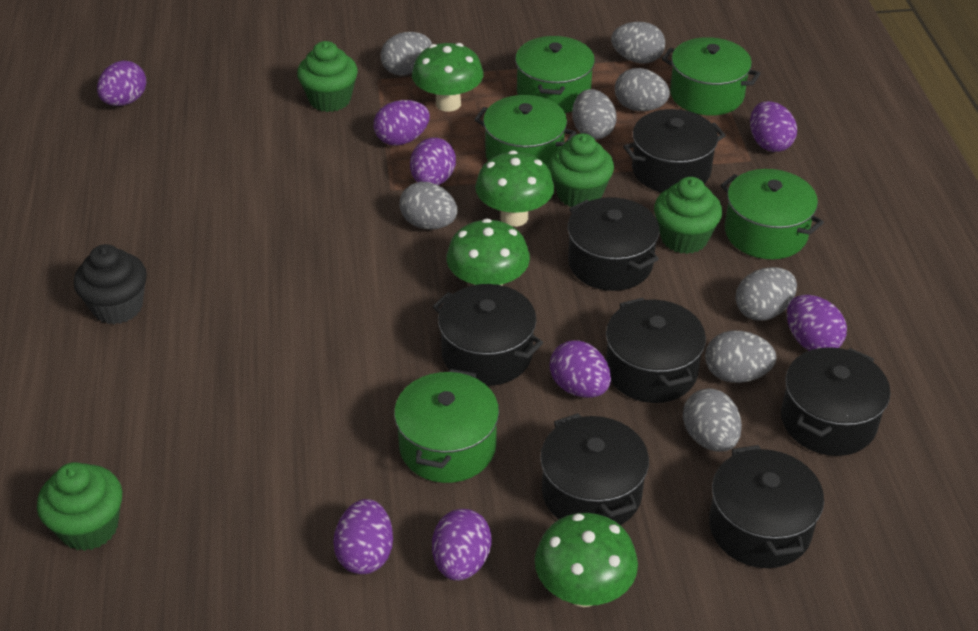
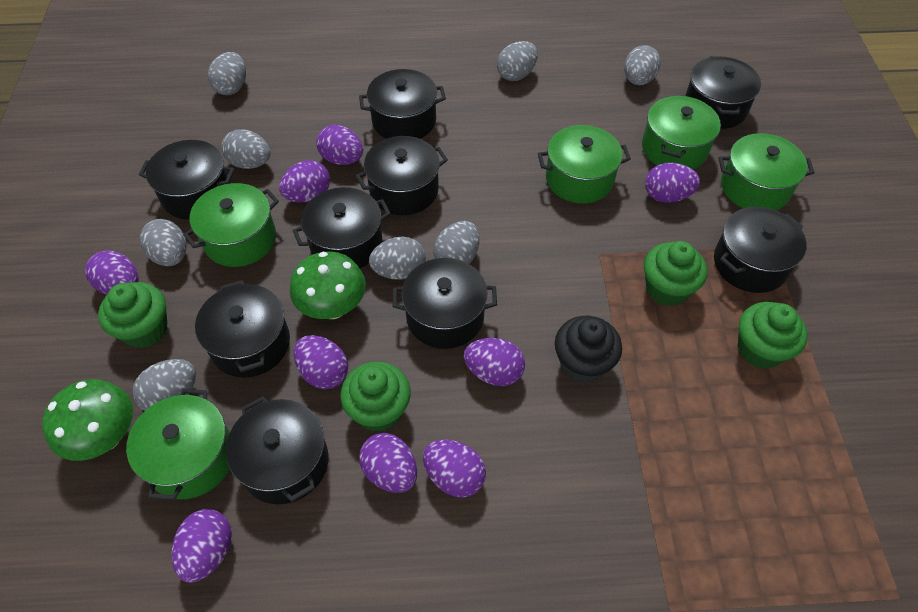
black pot: 7 -> 9
green mushroom: 4 -> 2
purple egg: 8 -> 9

